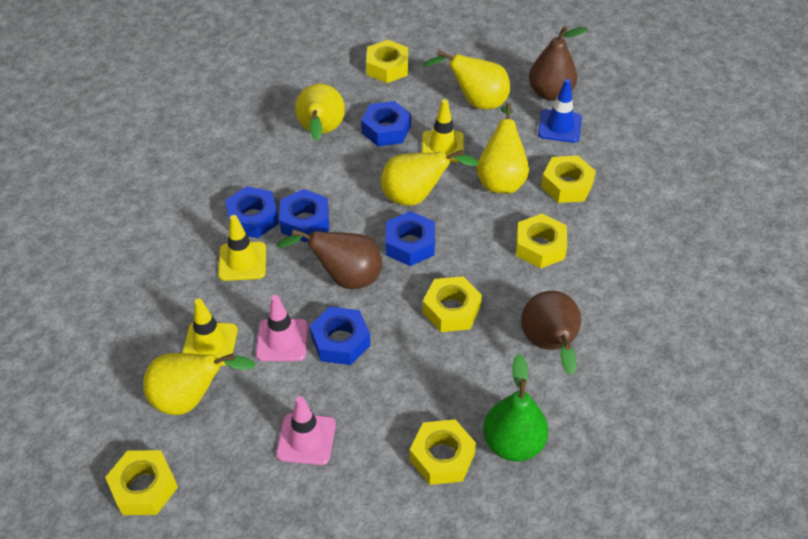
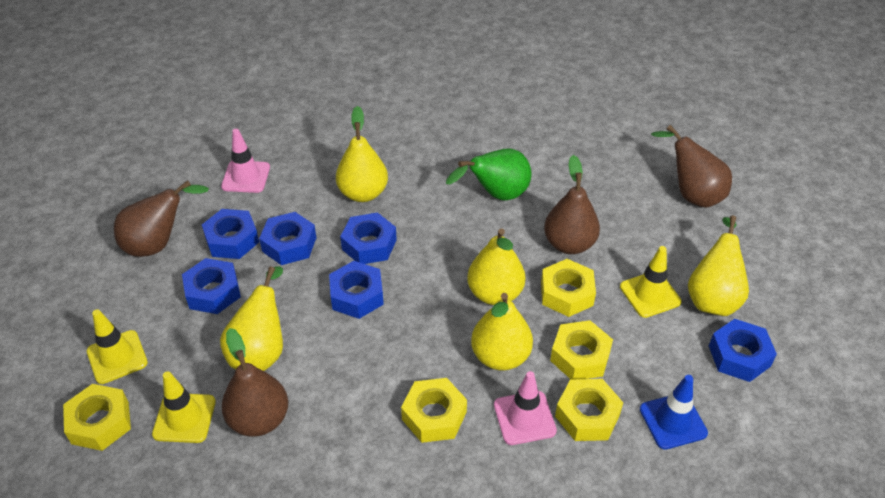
blue nut: 5 -> 6
brown pear: 3 -> 4
yellow nut: 6 -> 5

